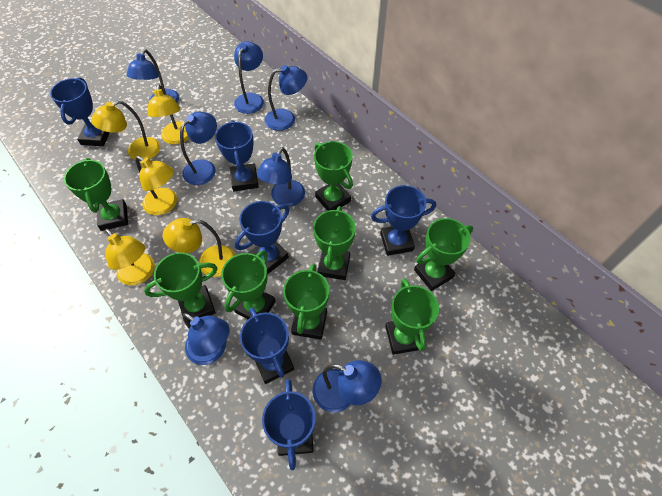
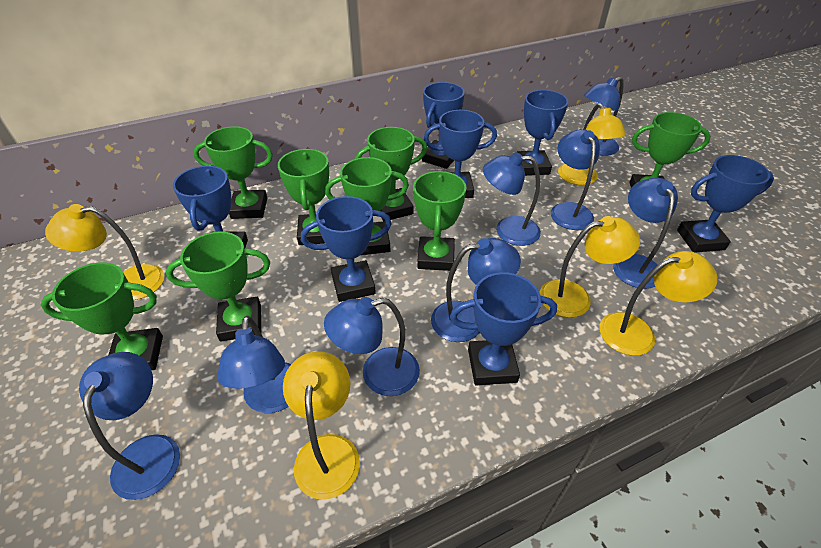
blue lamp: 7 -> 8
blue trophy: 6 -> 7

